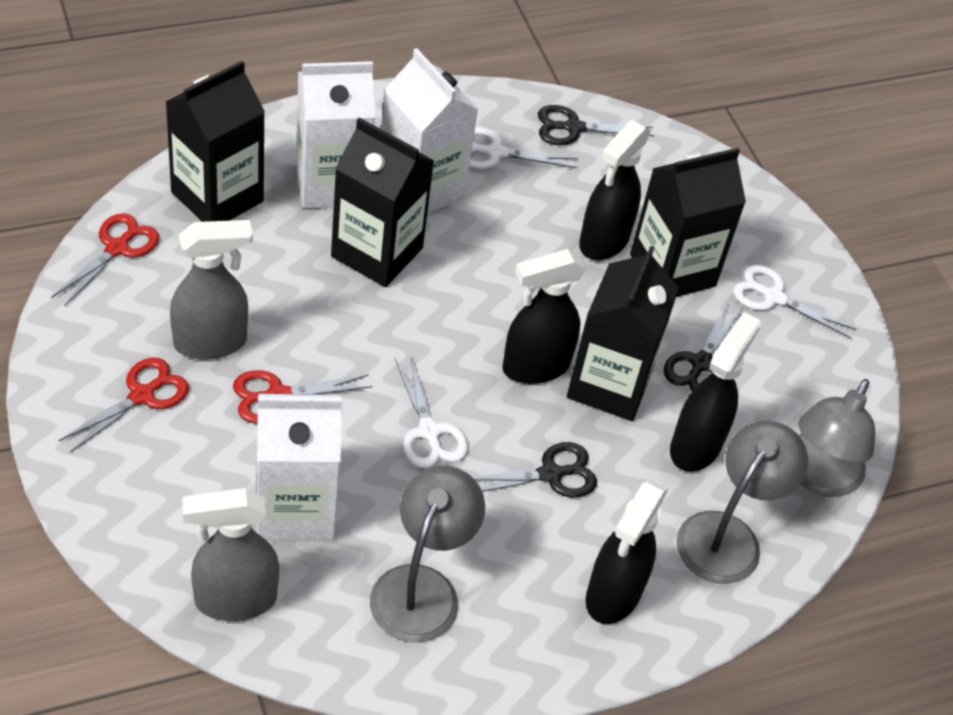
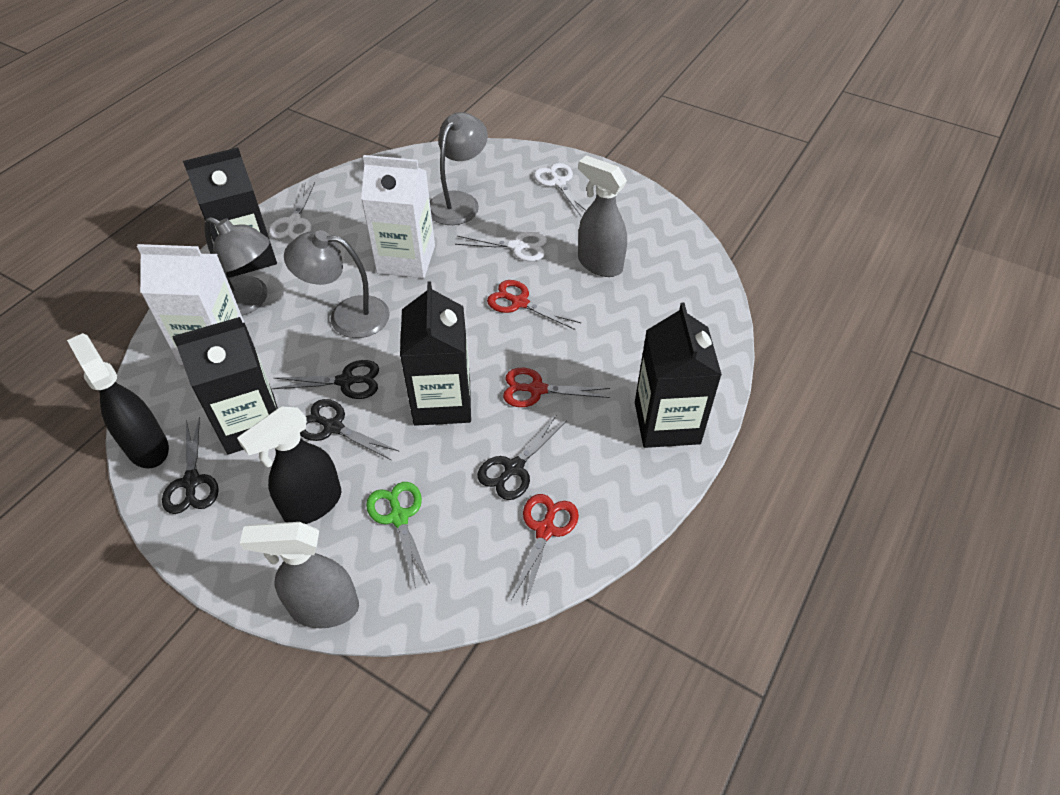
black scissors: 3 -> 4
black spray bottle: 4 -> 2
green scissors: 0 -> 1
white carton: 3 -> 2

